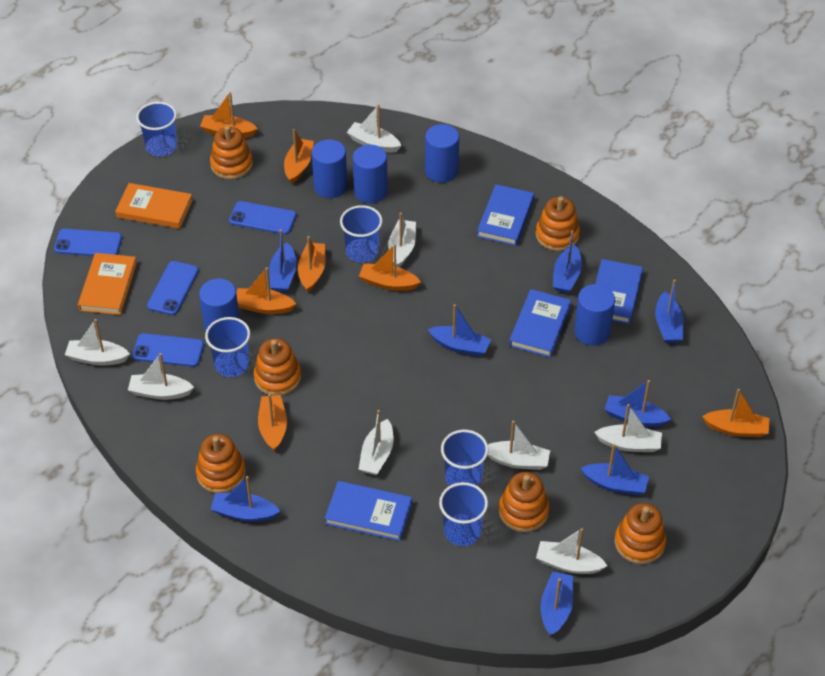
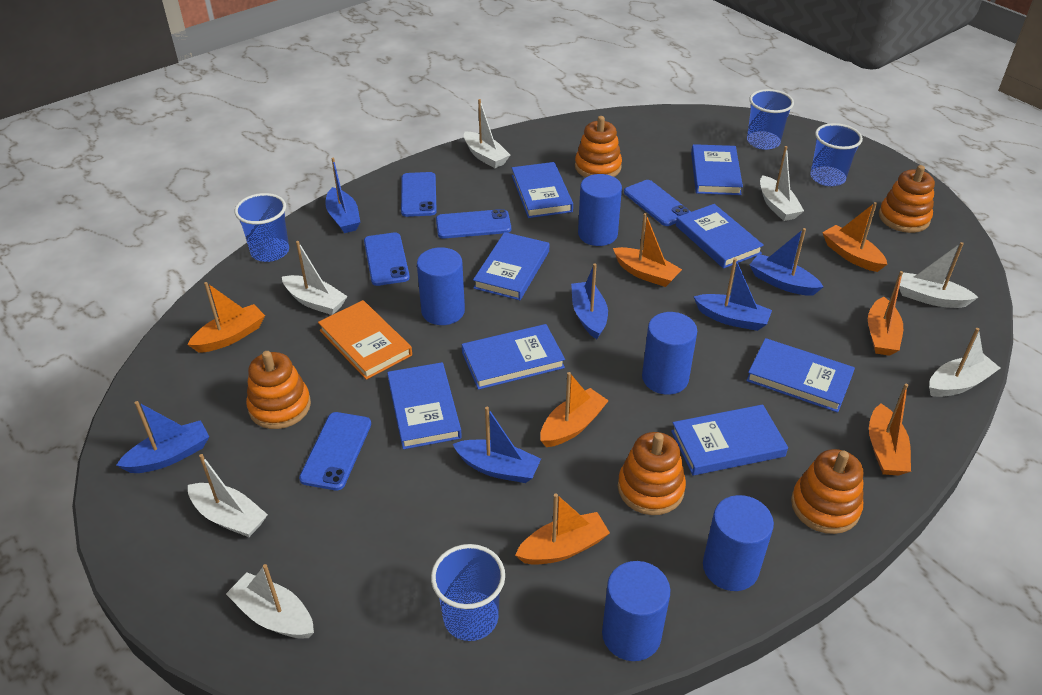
blue boat: 8 -> 6
blue book: 4 -> 8
blue cup: 5 -> 4
blue phone: 4 -> 5
orange book: 2 -> 1
orange stacking toy: 6 -> 5
white boat: 8 -> 7

